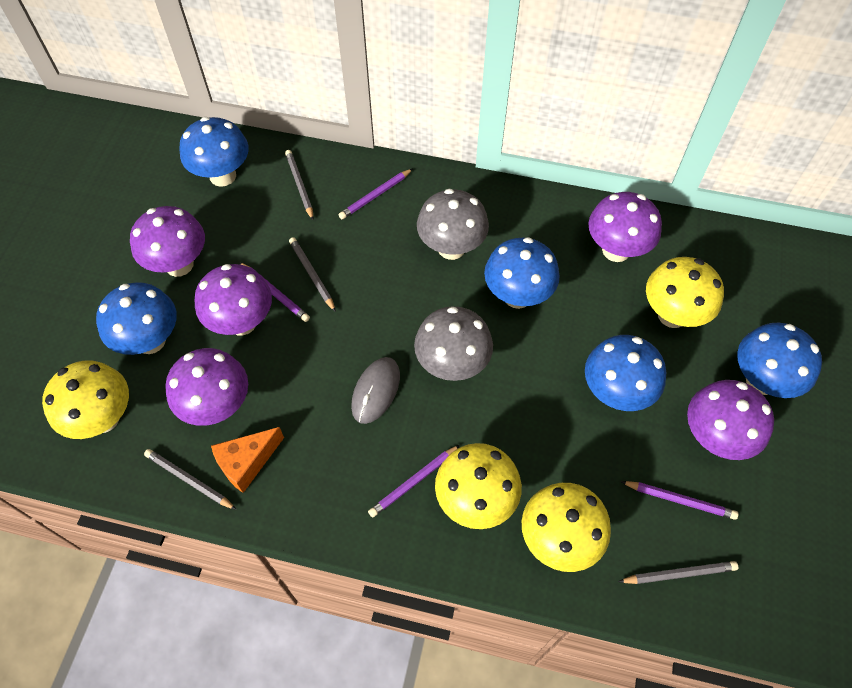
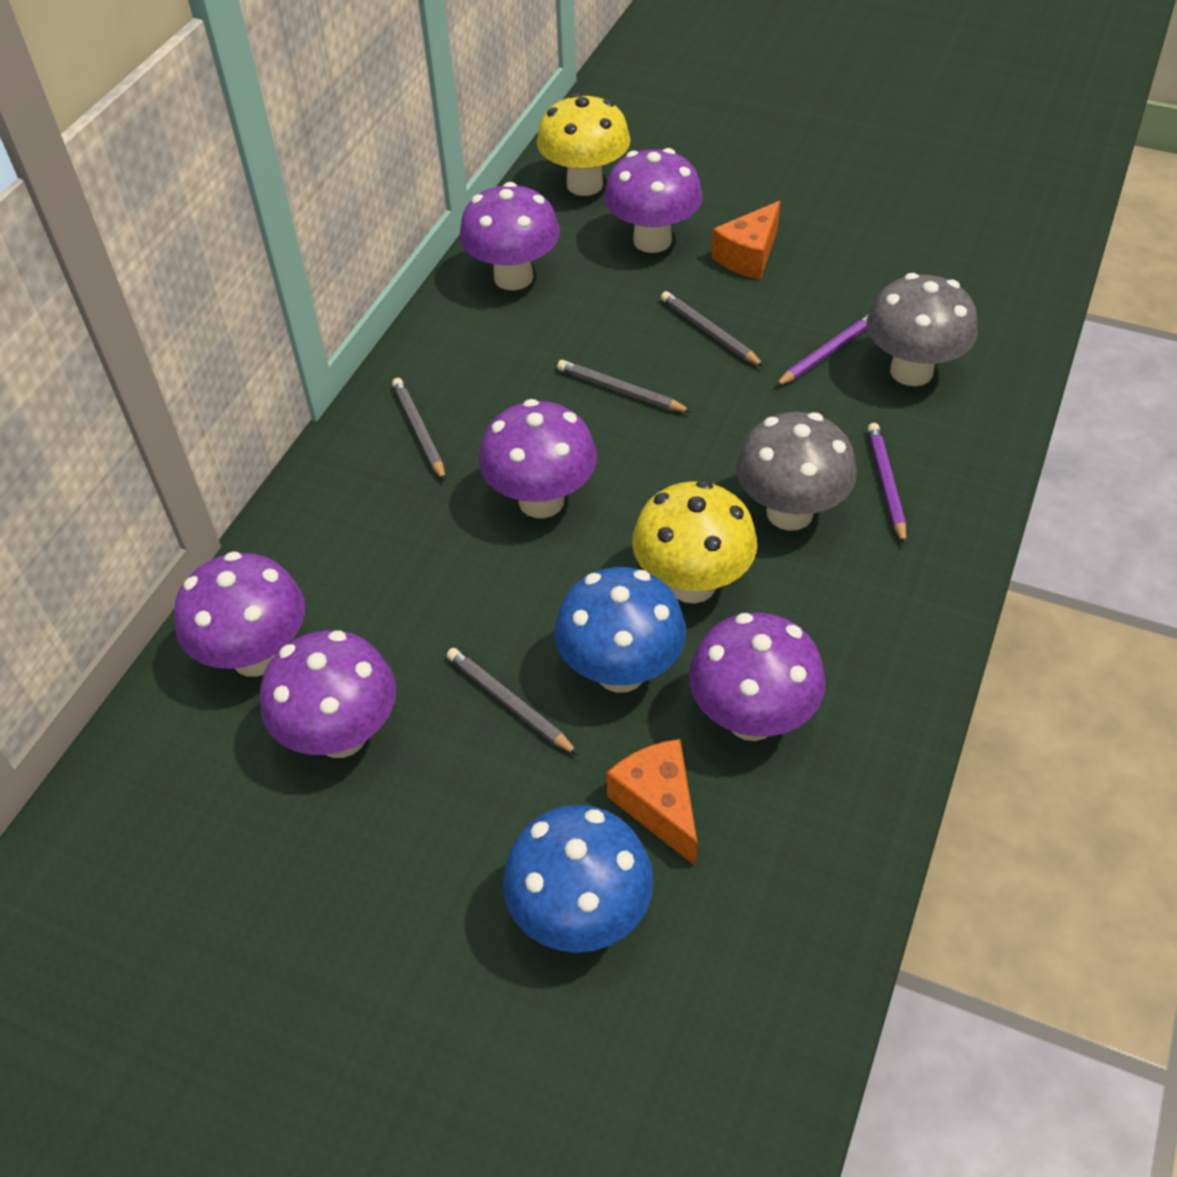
blue mushroom: 5 -> 2
grey mouse: 1 -> 0
orange cheese: 1 -> 2
purple mushroom: 5 -> 6
purple pencil: 4 -> 2
yellow mushroom: 4 -> 2

